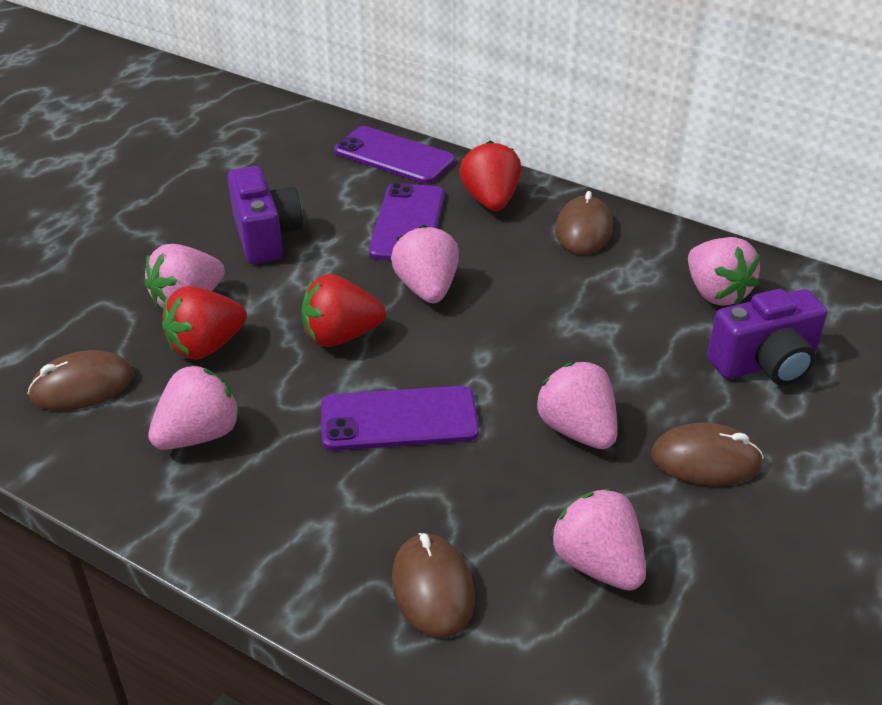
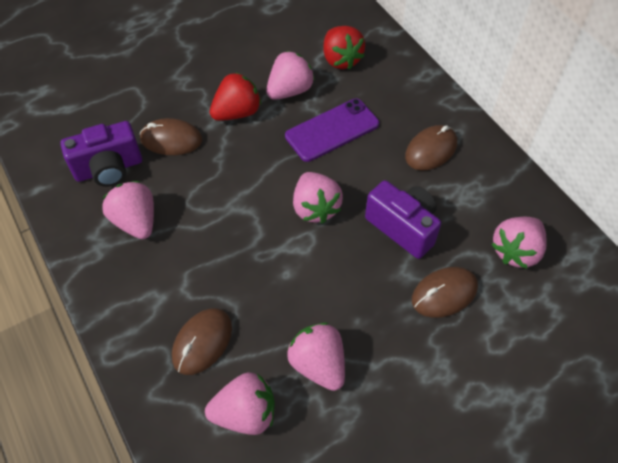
purple phone: 3 -> 1
red strawberry: 3 -> 2

